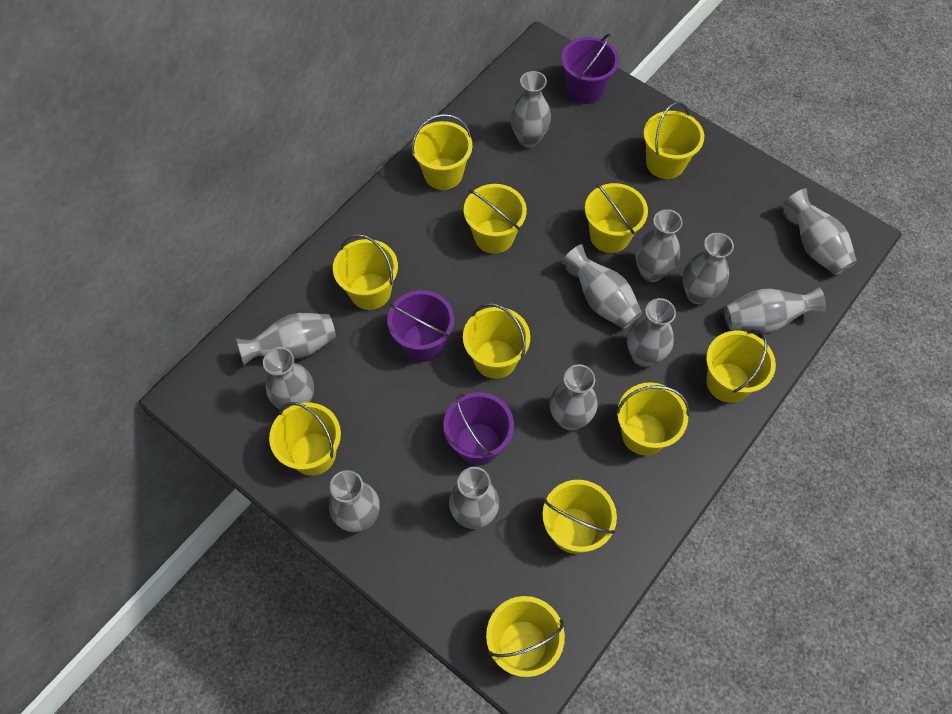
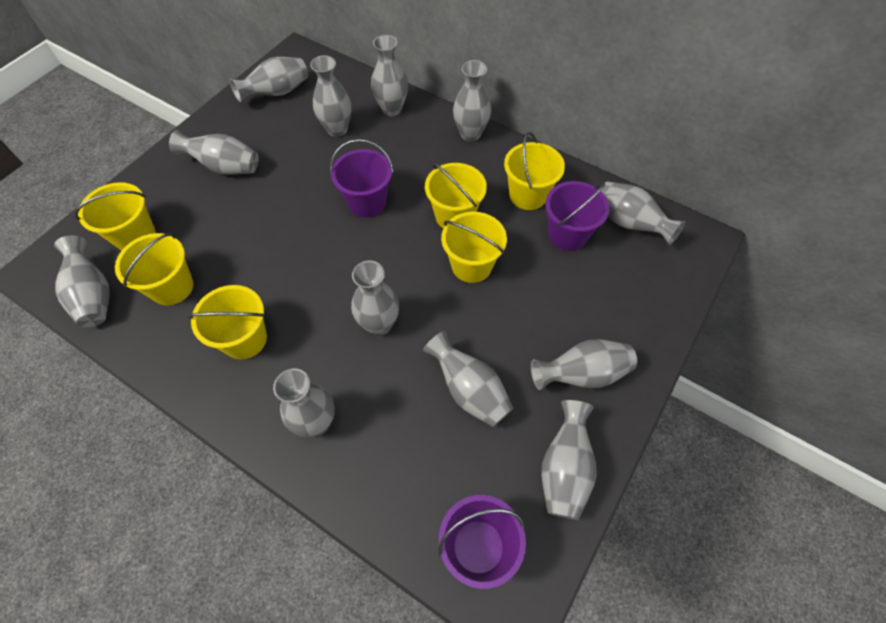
yellow bucket: 11 -> 6

